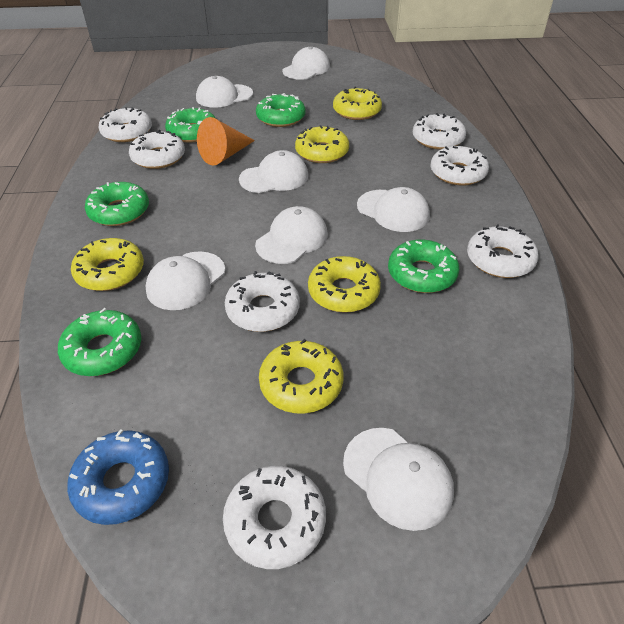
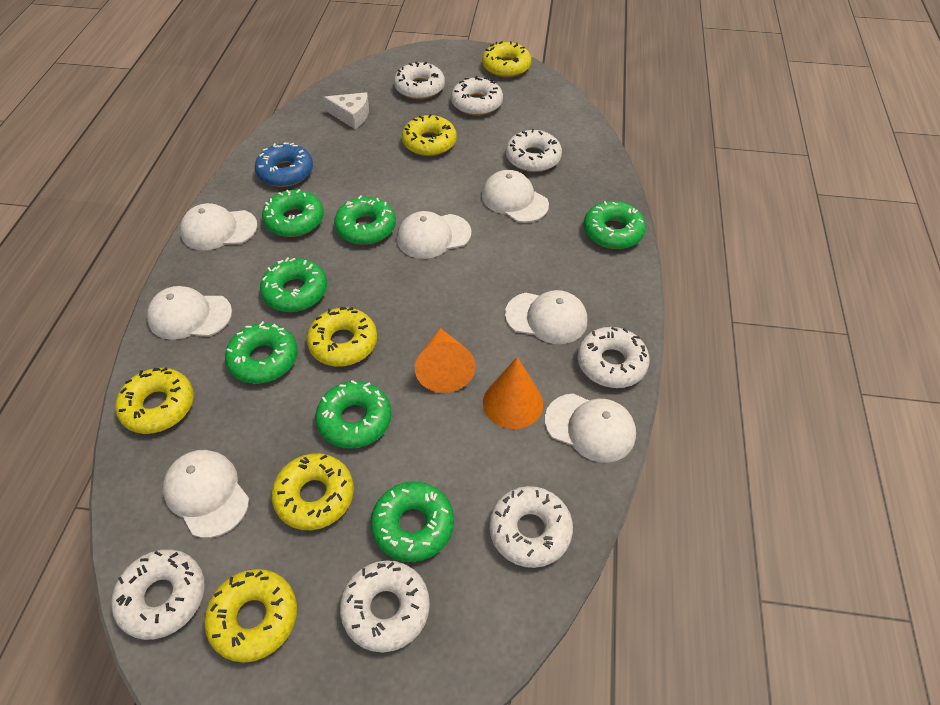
green donut: 5 -> 7
orange cone: 1 -> 2
white cheese: 0 -> 1
yellow donut: 5 -> 6

